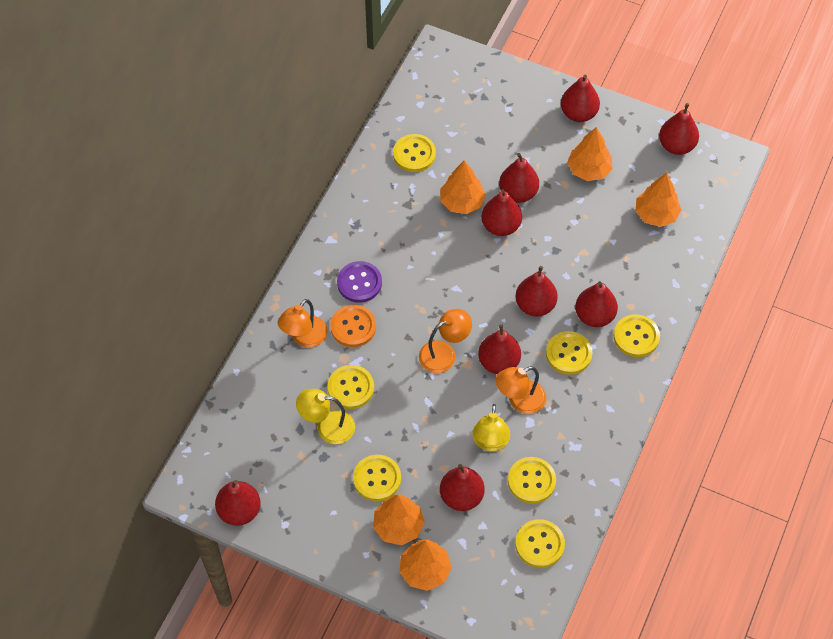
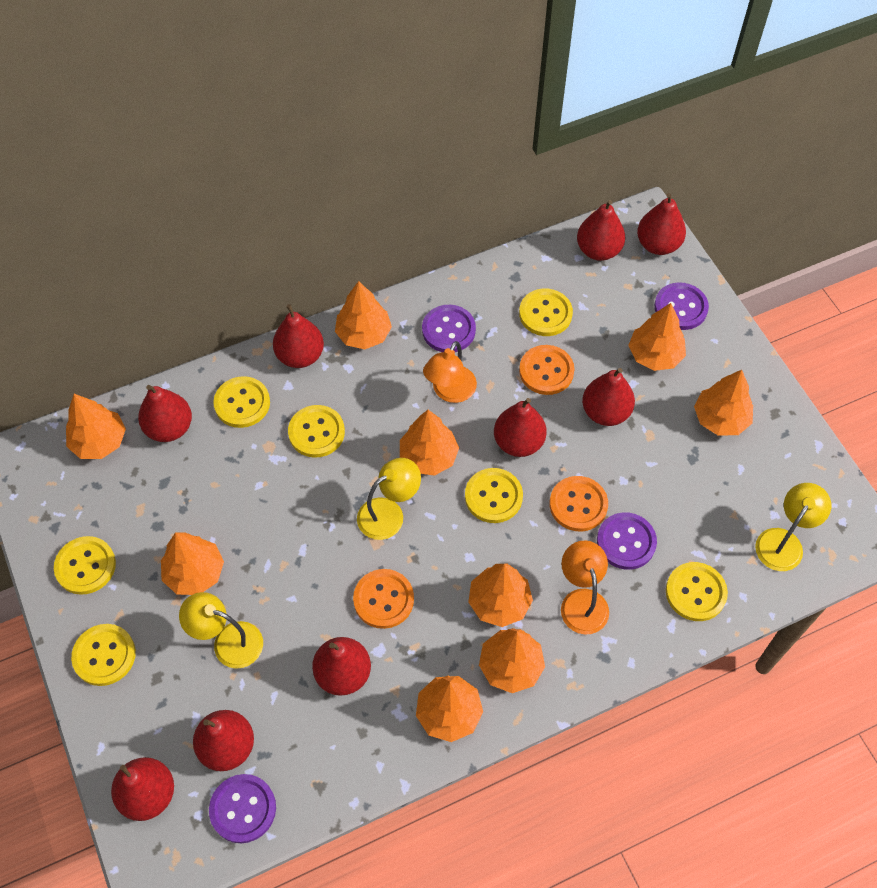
orange button: 1 -> 3
orange lamp: 3 -> 2
orange tree: 5 -> 9
purple button: 1 -> 4
yellow lamp: 2 -> 3

